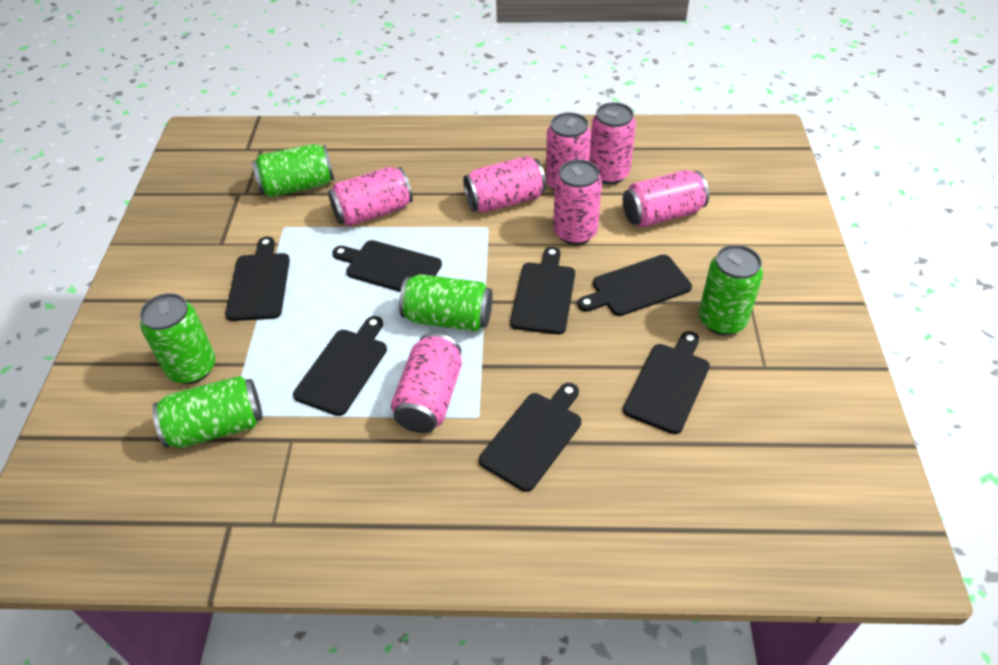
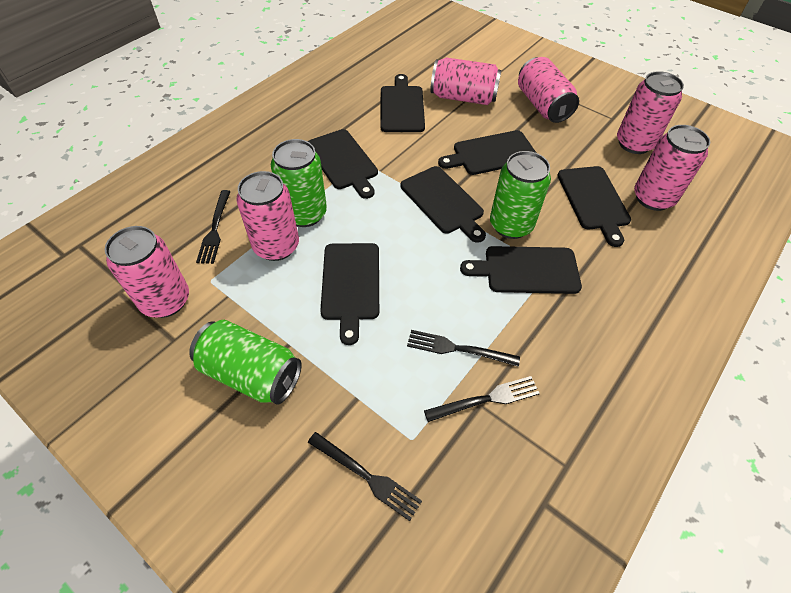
black fork: 0 -> 4
green can: 5 -> 3
pink can: 7 -> 6

